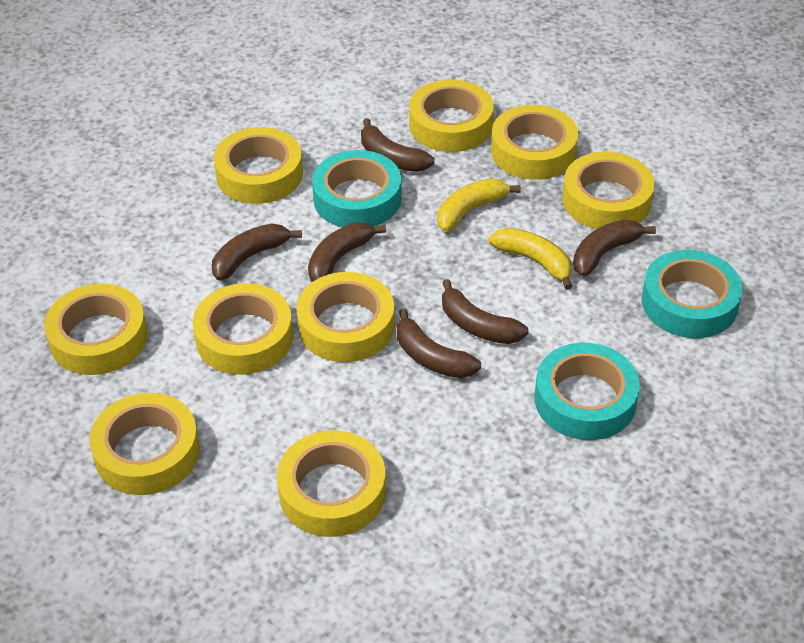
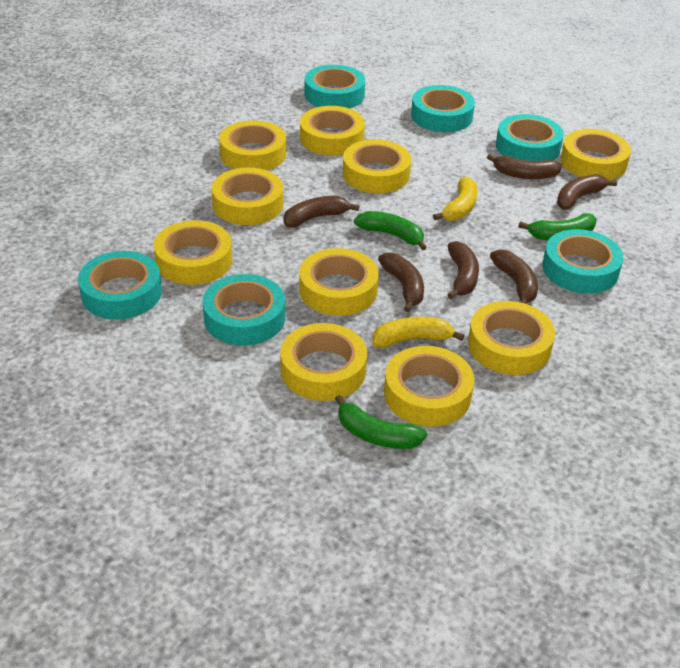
green banana: 0 -> 3
turquoise tape: 3 -> 6
yellow tape: 9 -> 10

